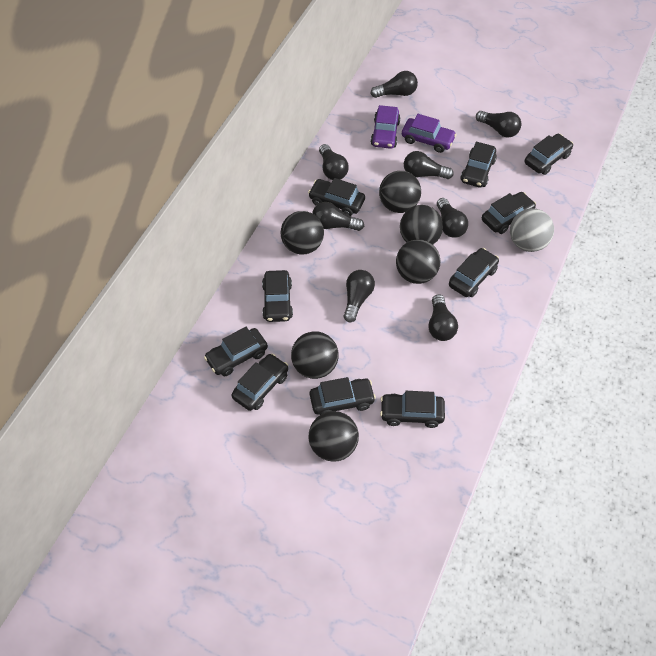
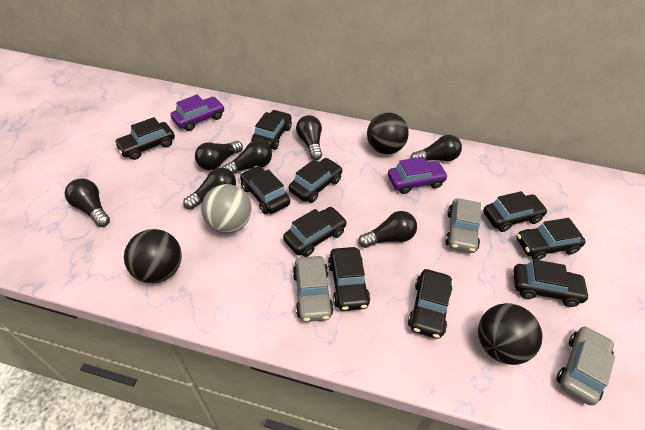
black ball: 6 -> 3
black light bulb: 8 -> 7
grey car: 0 -> 3

